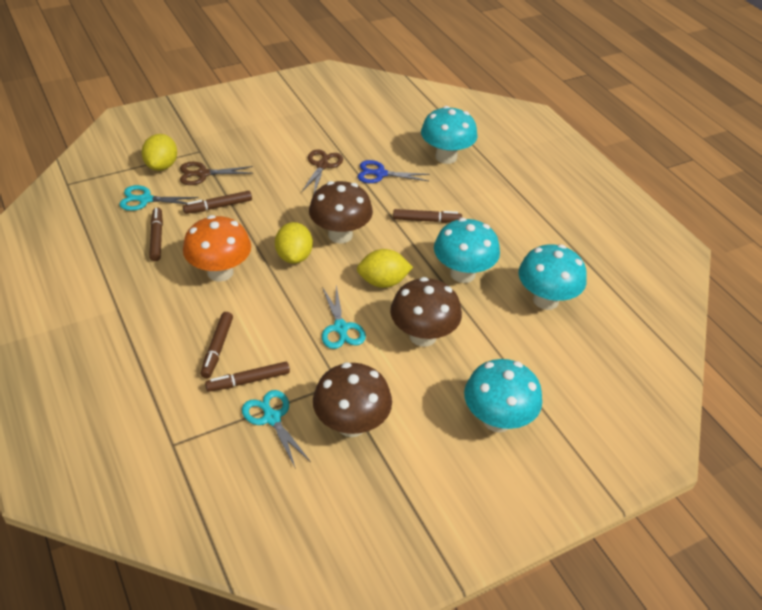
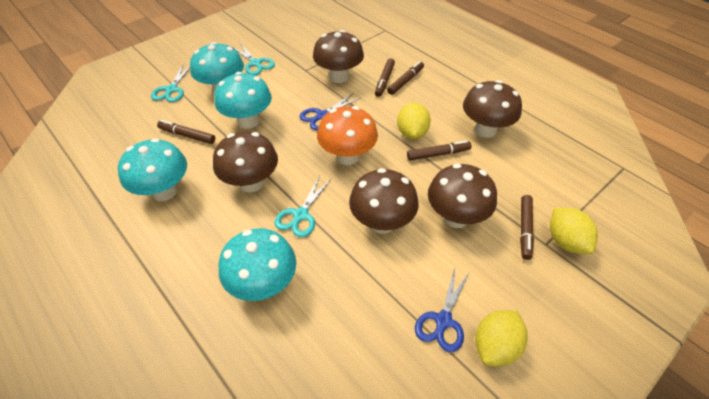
blue scissors: 1 -> 2
brown mushroom: 3 -> 5
brown scissors: 2 -> 0

